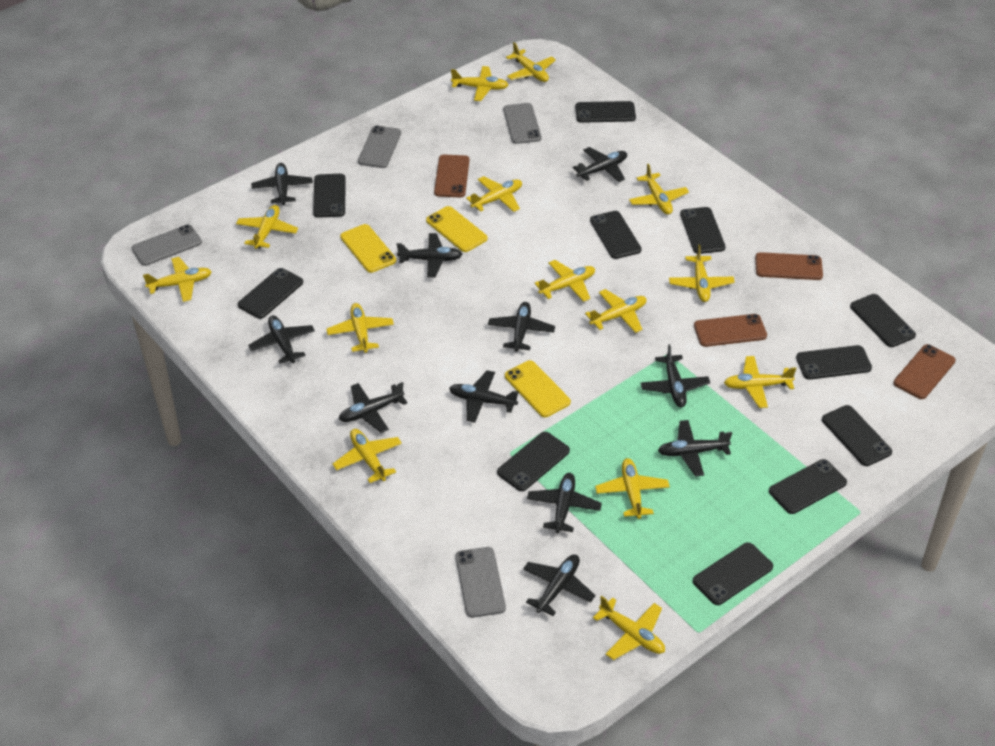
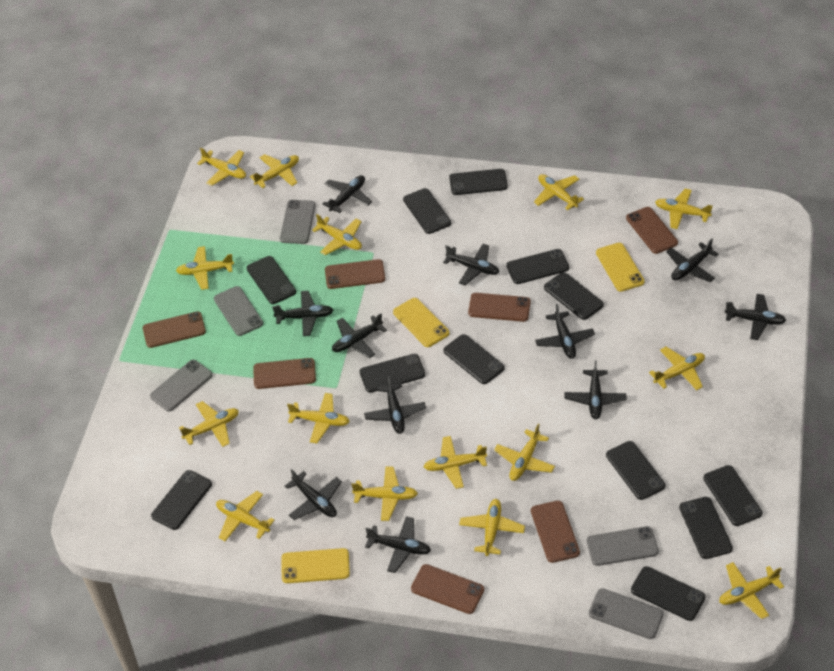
black phone: 11 -> 12
brown phone: 4 -> 7
grey phone: 4 -> 5
yellow plane: 14 -> 15

